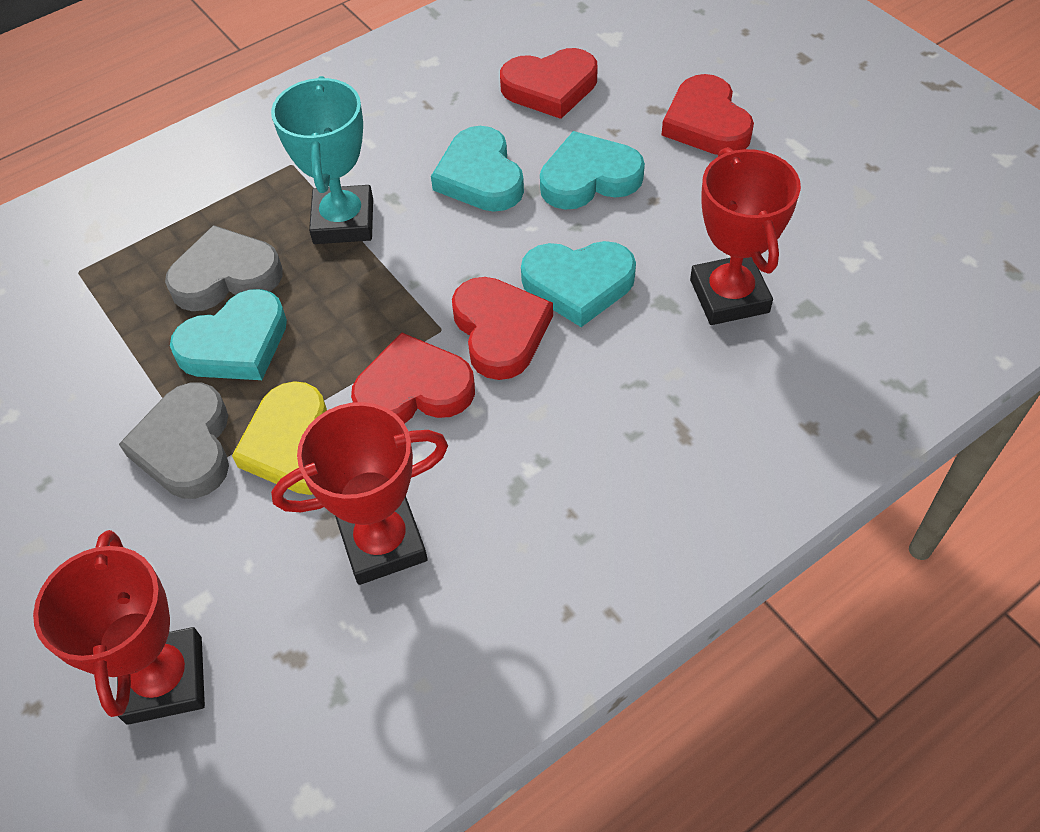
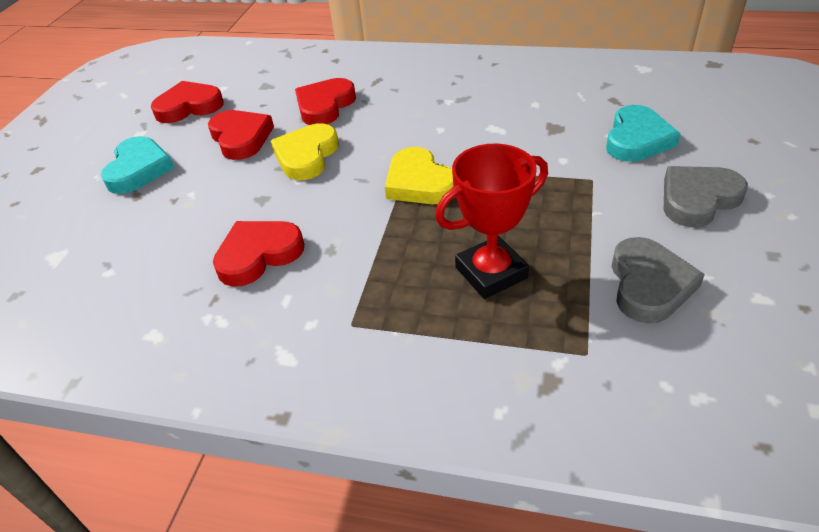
red trophy: 3 -> 1
turquoise heart: 4 -> 2
turquoise trophy: 1 -> 0
yellow heart: 1 -> 2

